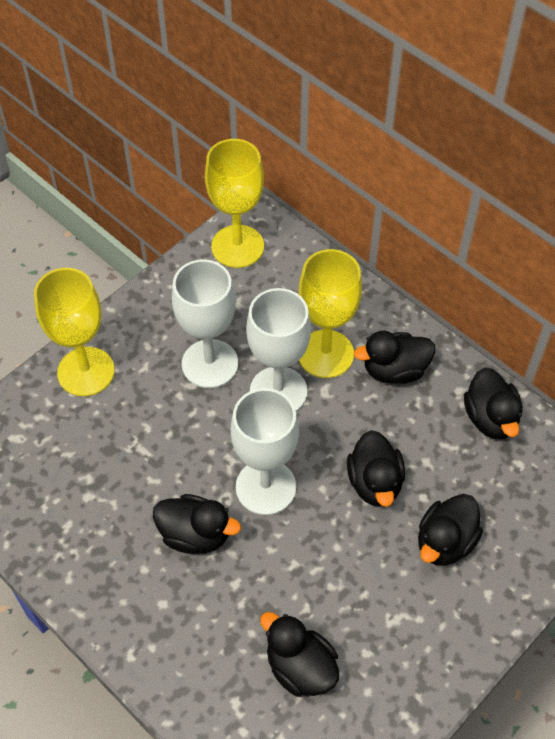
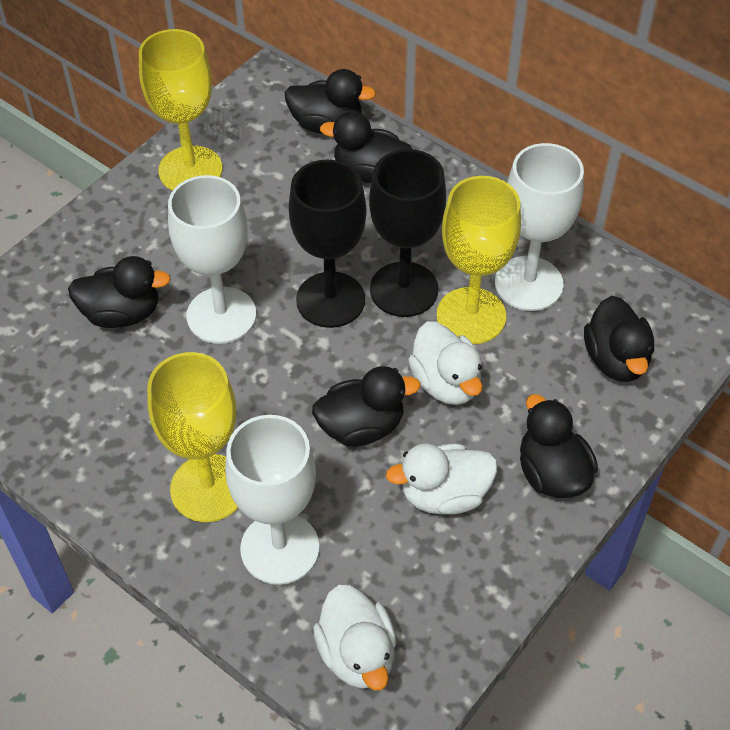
black goblet: 0 -> 2
white duck: 0 -> 3

